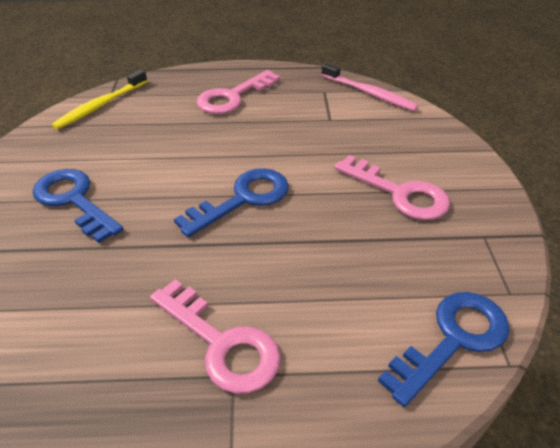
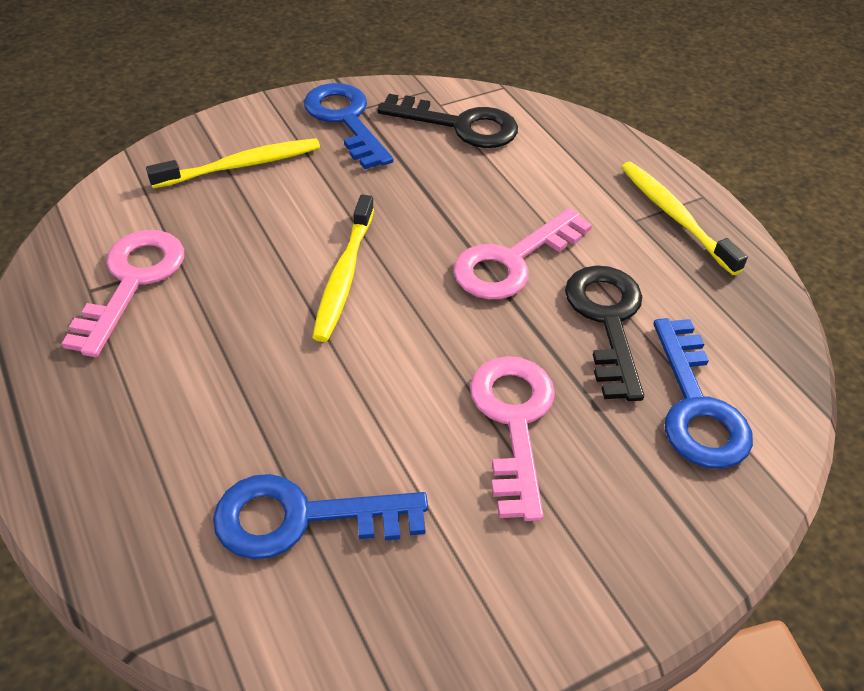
black key: 0 -> 2
pink toothbrush: 1 -> 0
yellow toothbrush: 1 -> 3

